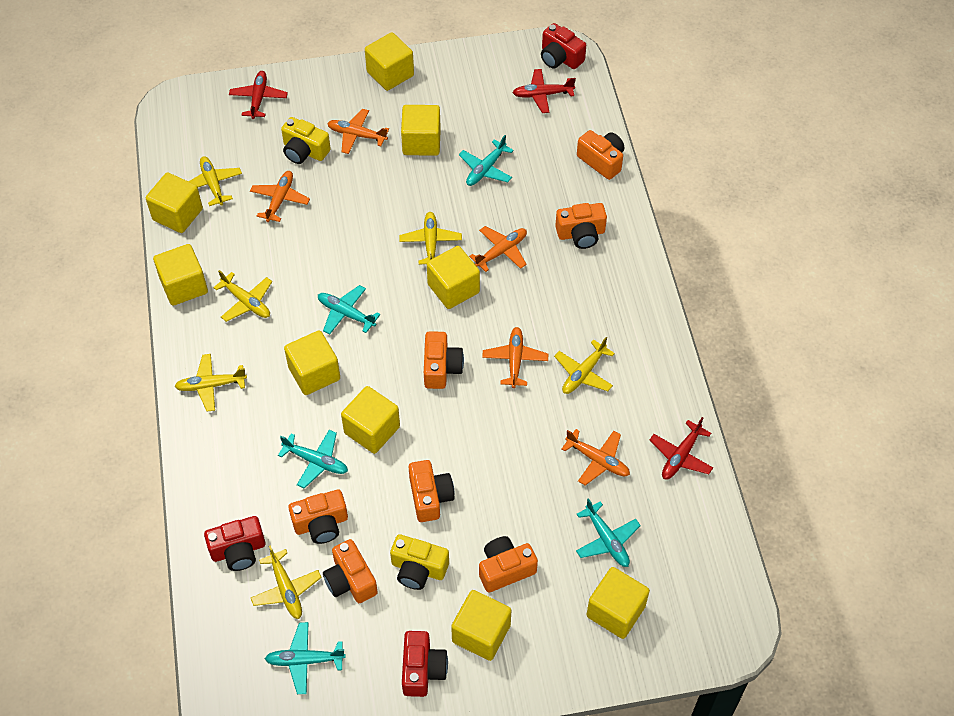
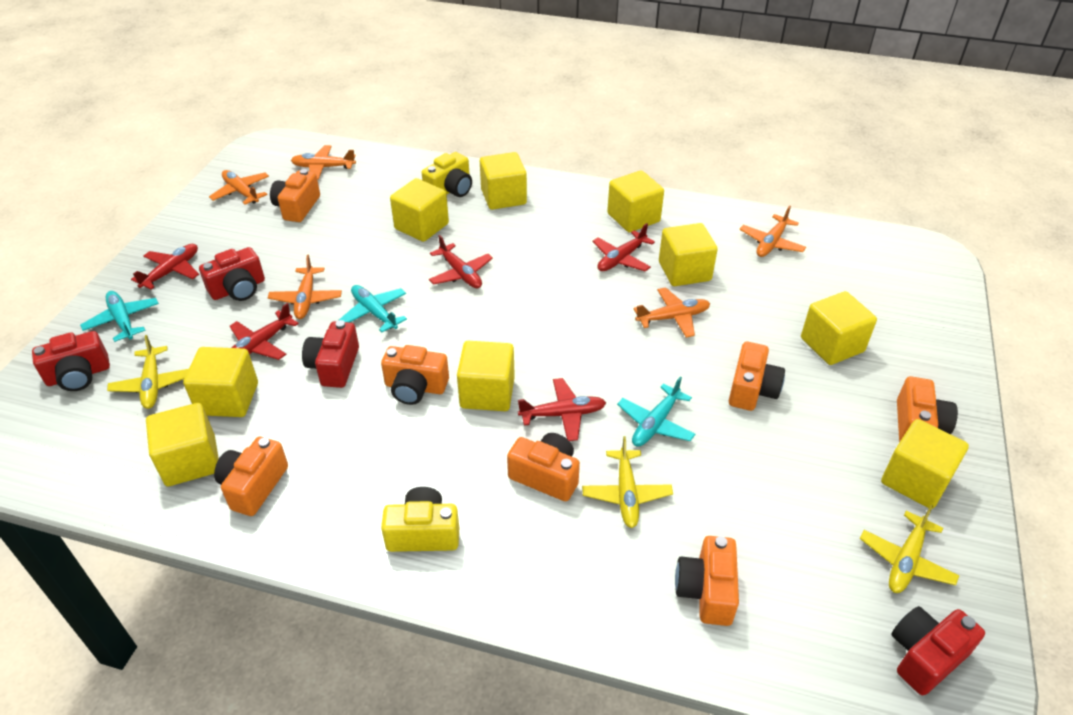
red camera: 3 -> 4
red plane: 3 -> 5
turquoise plane: 5 -> 3
yellow plane: 6 -> 3

